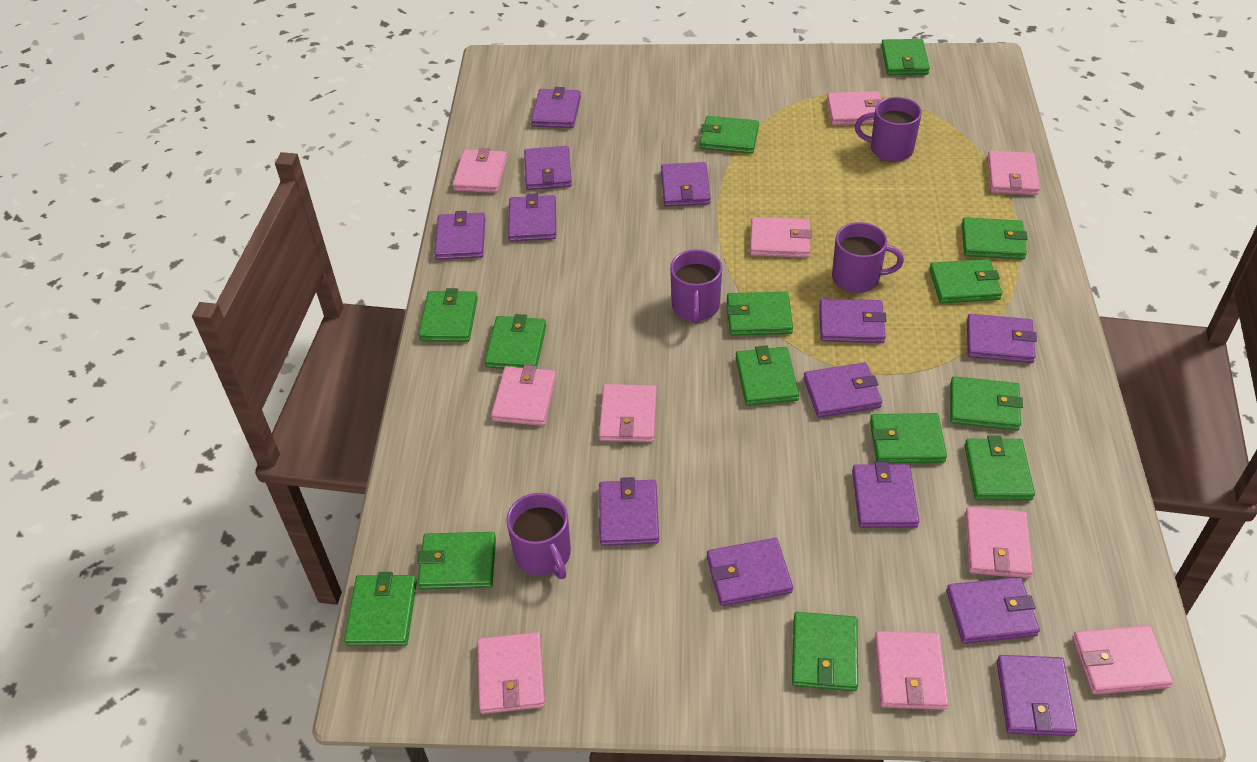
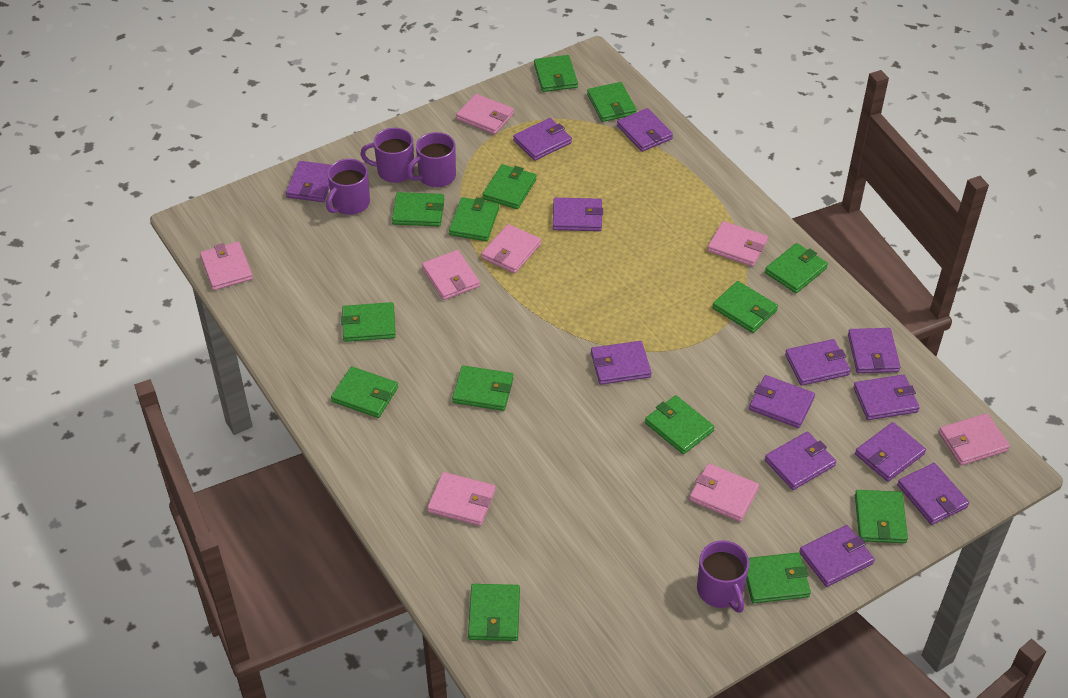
pink wallet: 10 -> 8

